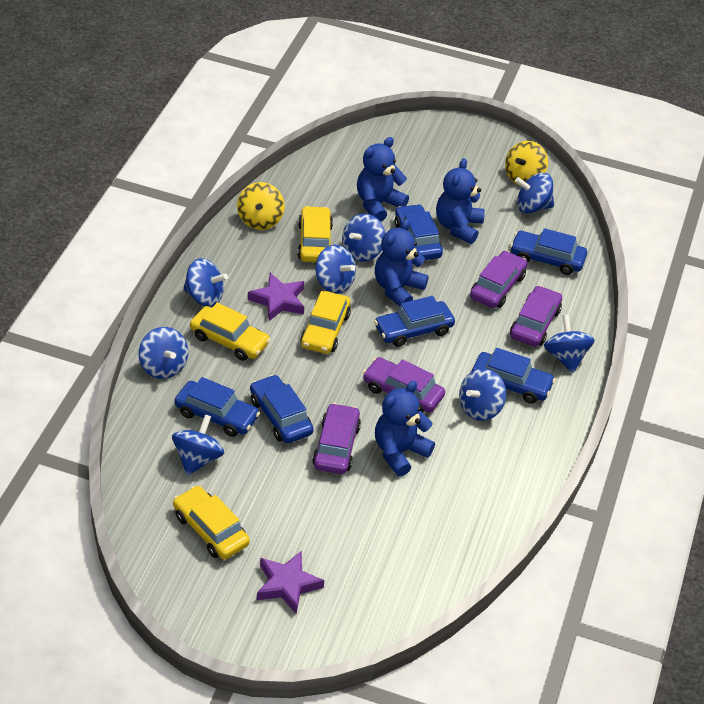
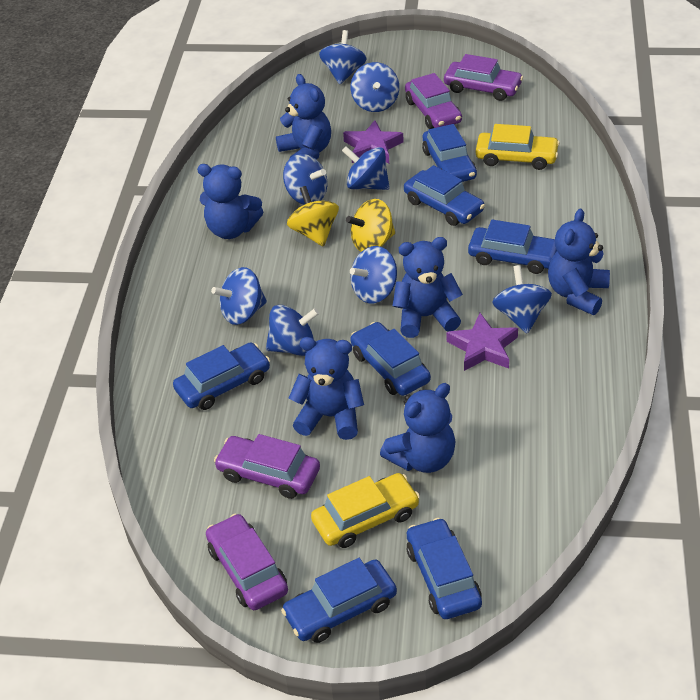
blue car: 6 -> 7
blue teddy bear: 4 -> 6
yellow car: 4 -> 2

